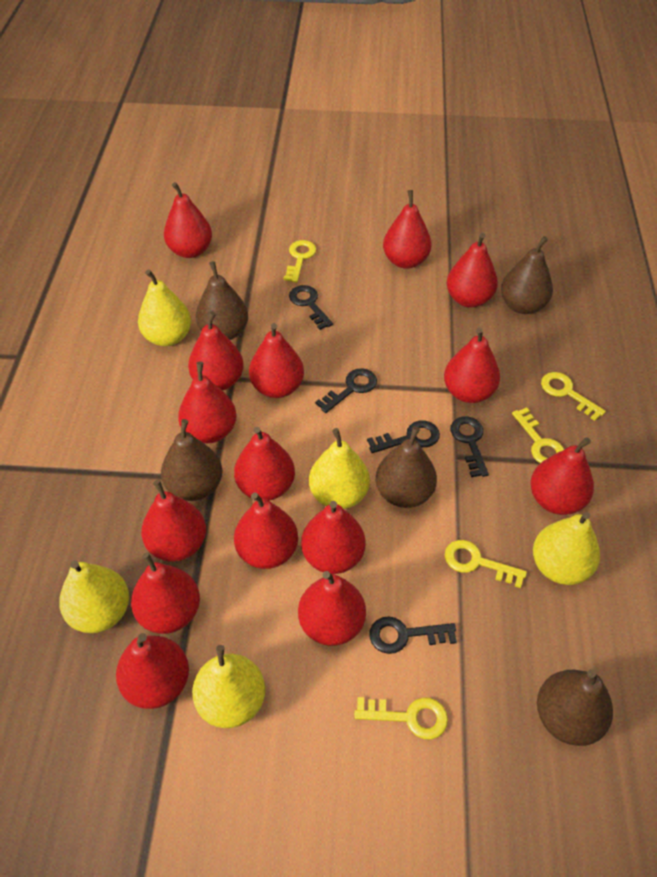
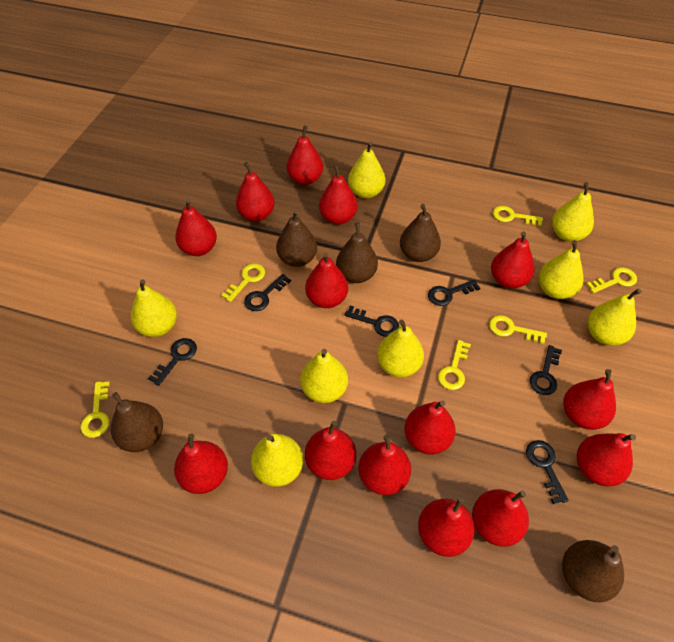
black key: 5 -> 6
red pear: 15 -> 14
yellow key: 5 -> 6
yellow pear: 5 -> 8

